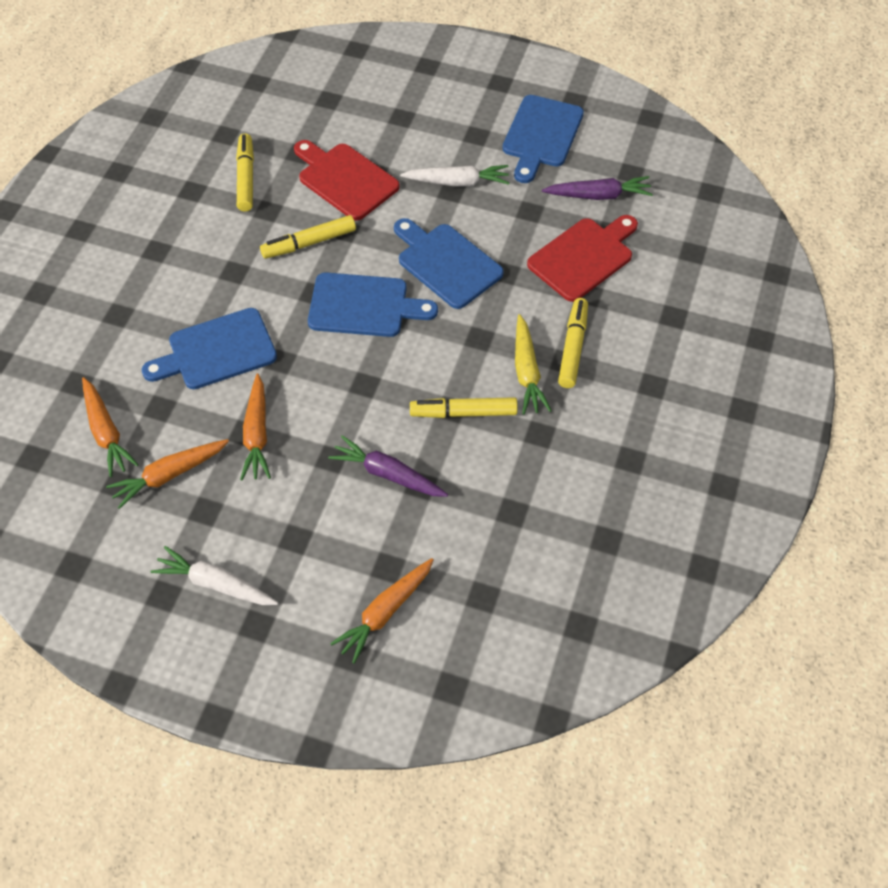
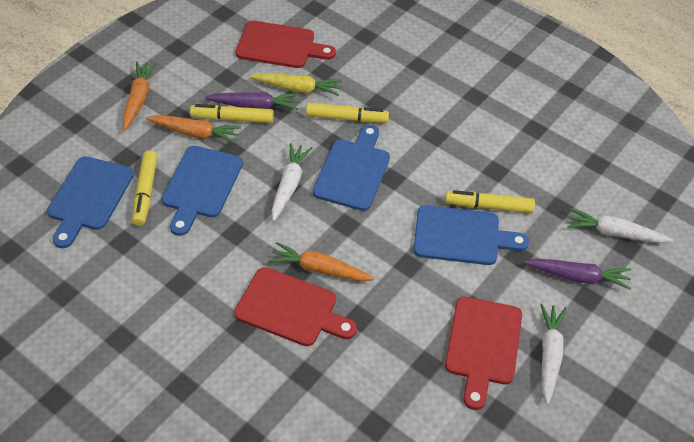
orange carrot: 4 -> 3
red cutting board: 2 -> 3
white carrot: 2 -> 3

